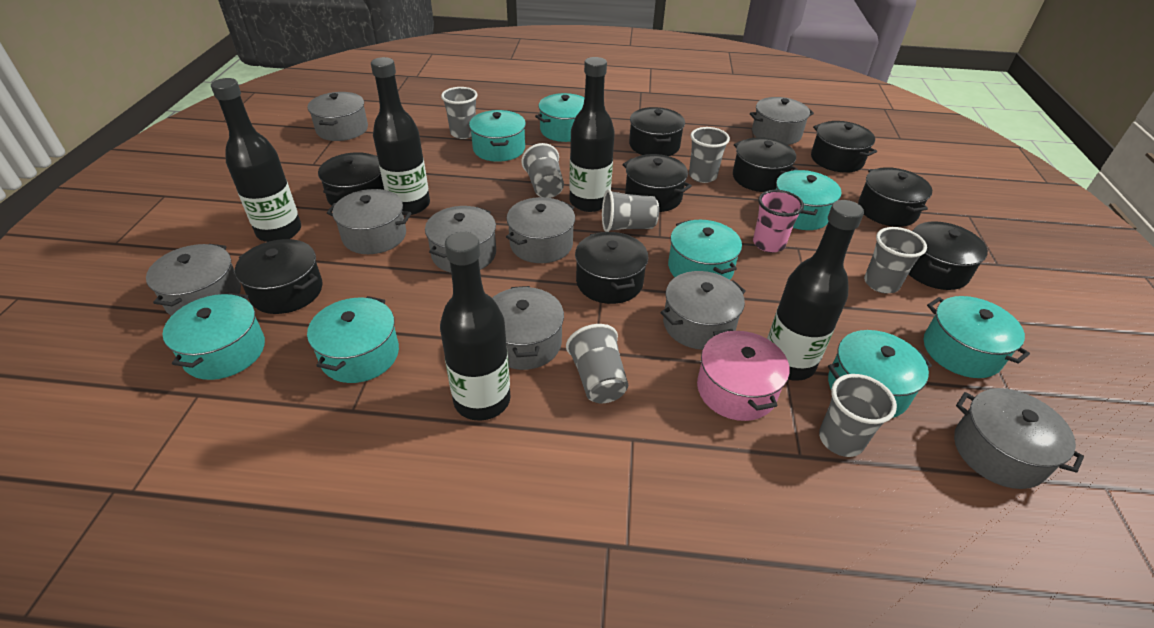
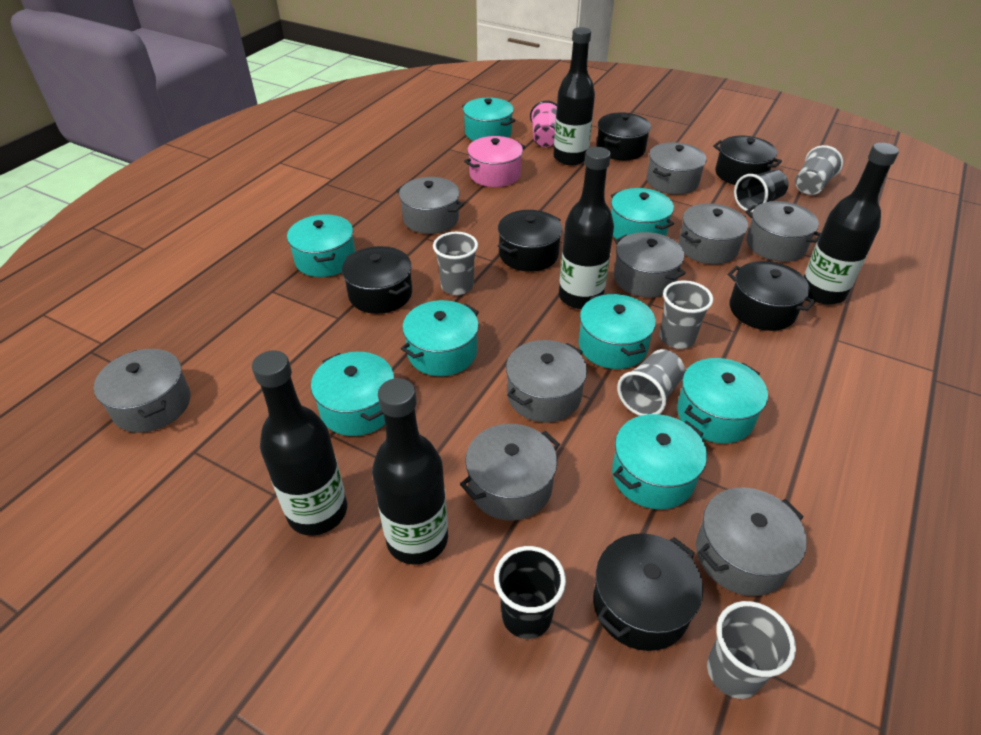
black cup: 0 -> 2
black pot: 9 -> 6
grey cup: 7 -> 5

